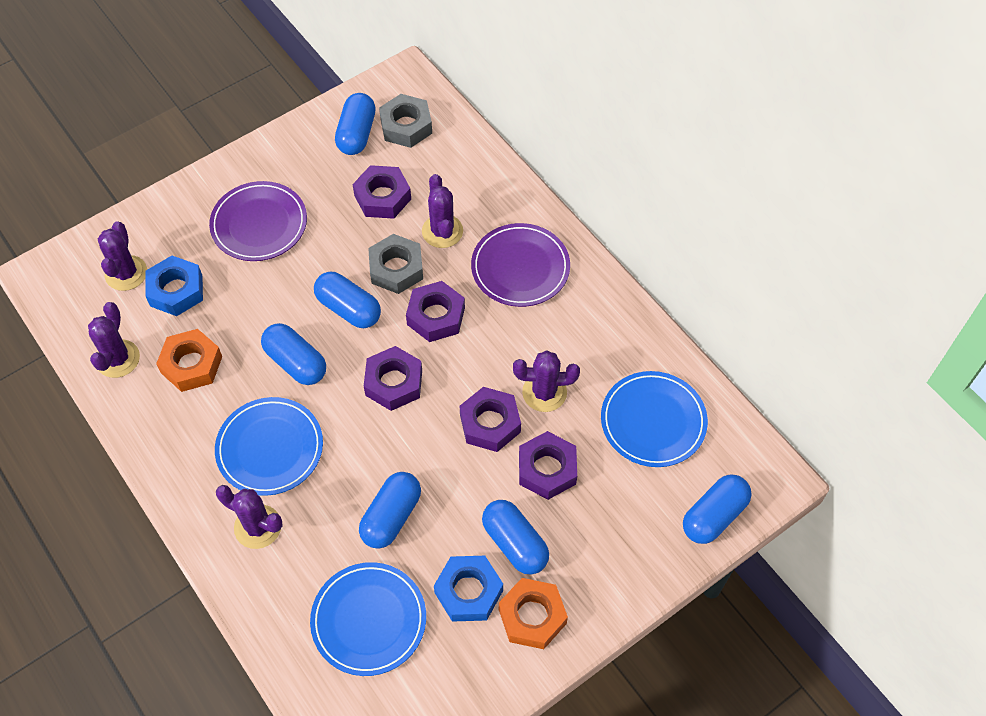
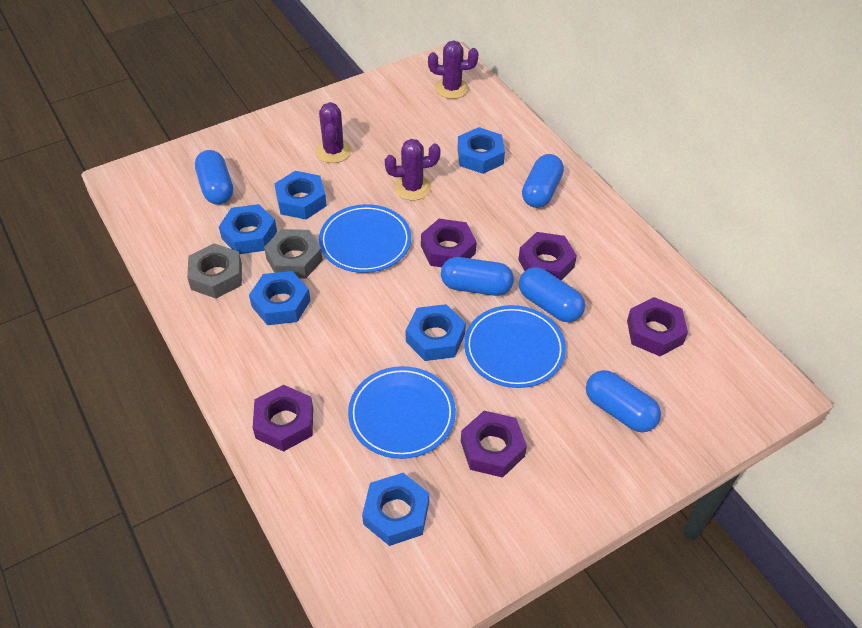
blue capsule: 6 -> 5
blue nut: 2 -> 6
orange nut: 2 -> 0
purple cactus: 5 -> 3
purple plate: 2 -> 0

